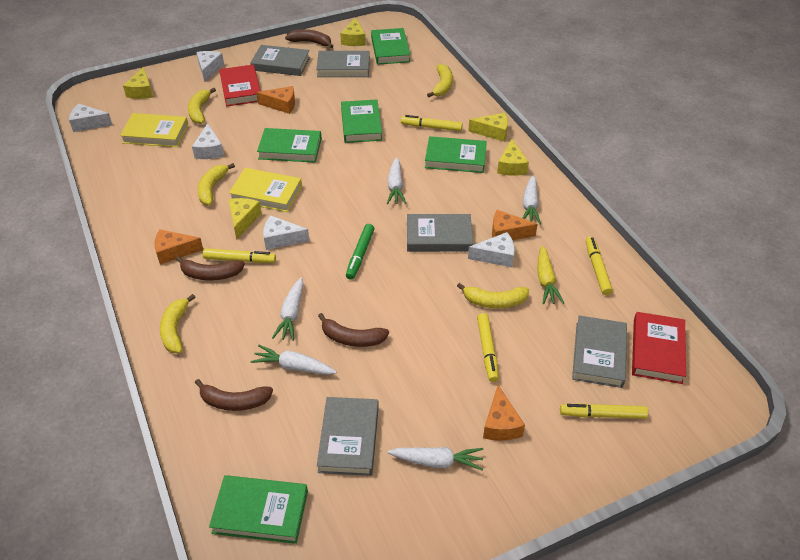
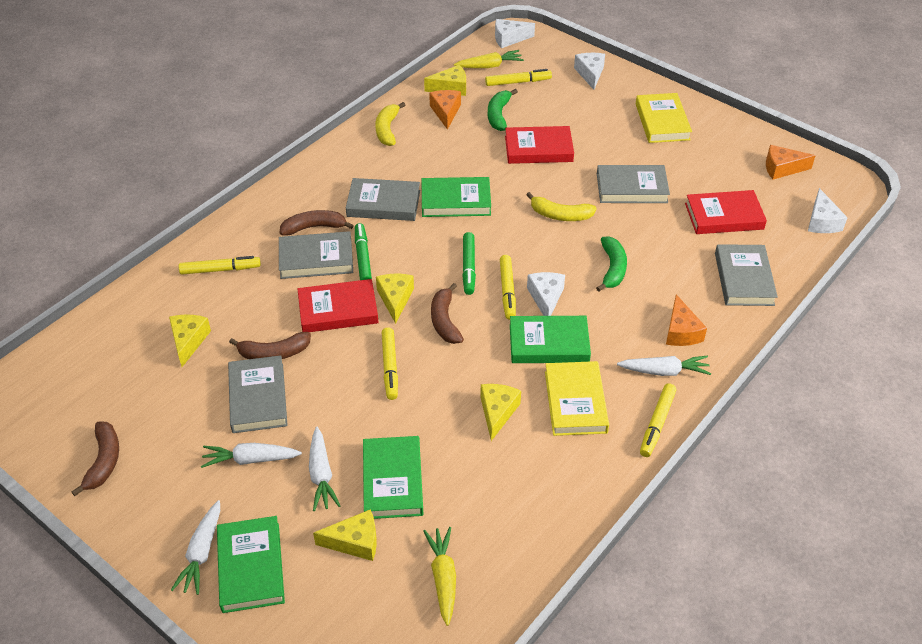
green banana: 0 -> 2
green book: 5 -> 4
green marker: 1 -> 2
orange cheese: 4 -> 3
red book: 2 -> 3
white carrot: 5 -> 4
white cheese: 5 -> 4
yellow banana: 5 -> 2
yellow carrot: 1 -> 2

